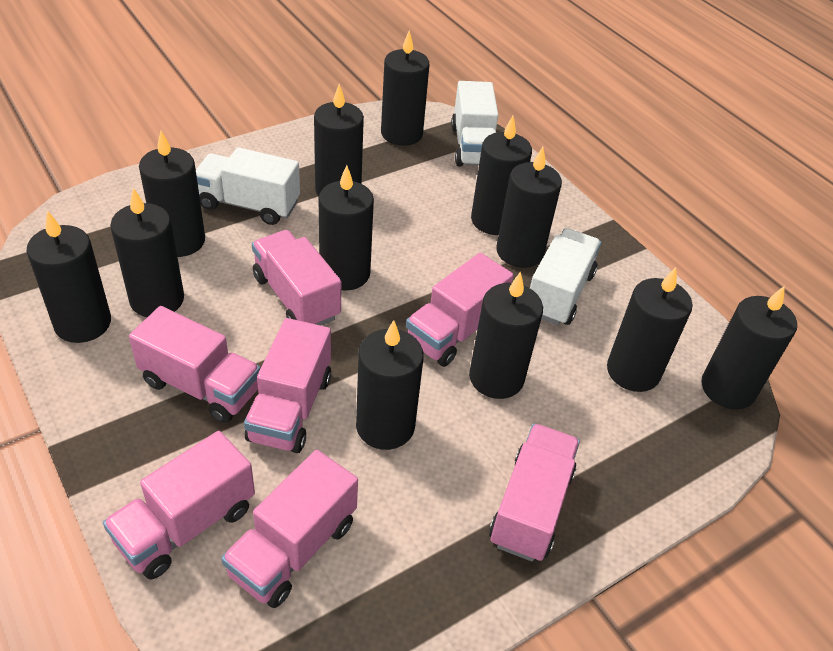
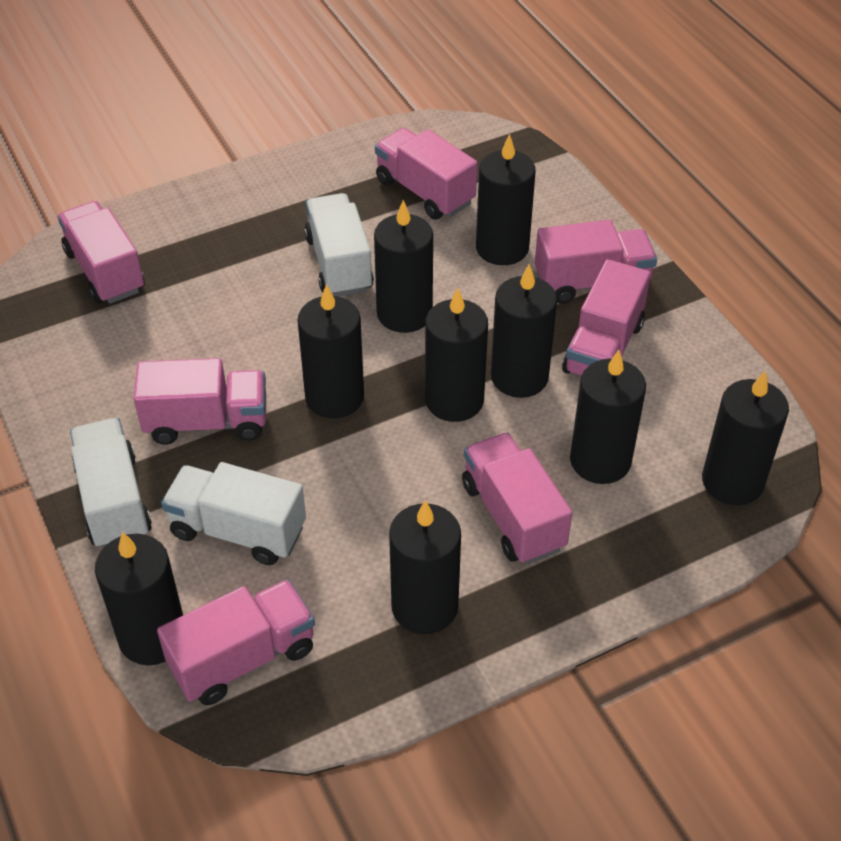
black candle: 12 -> 9

